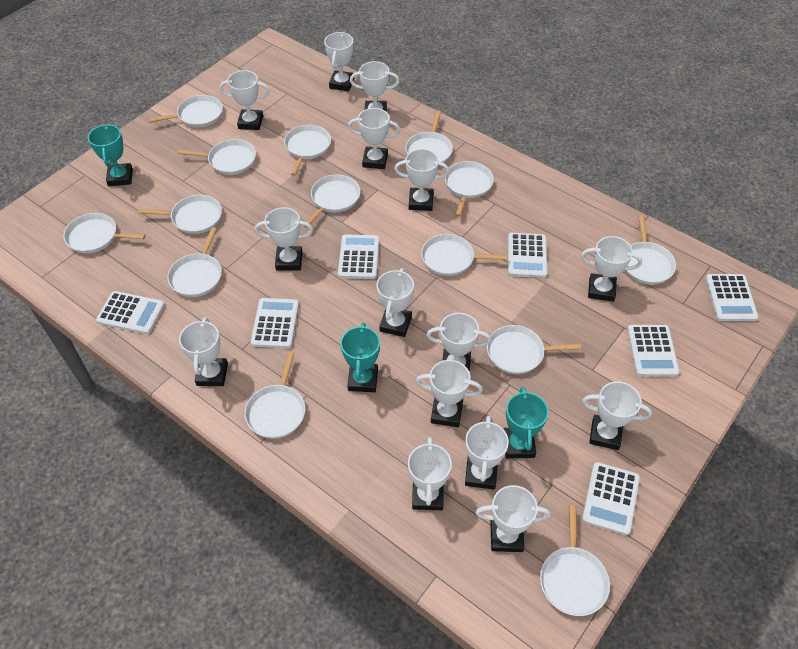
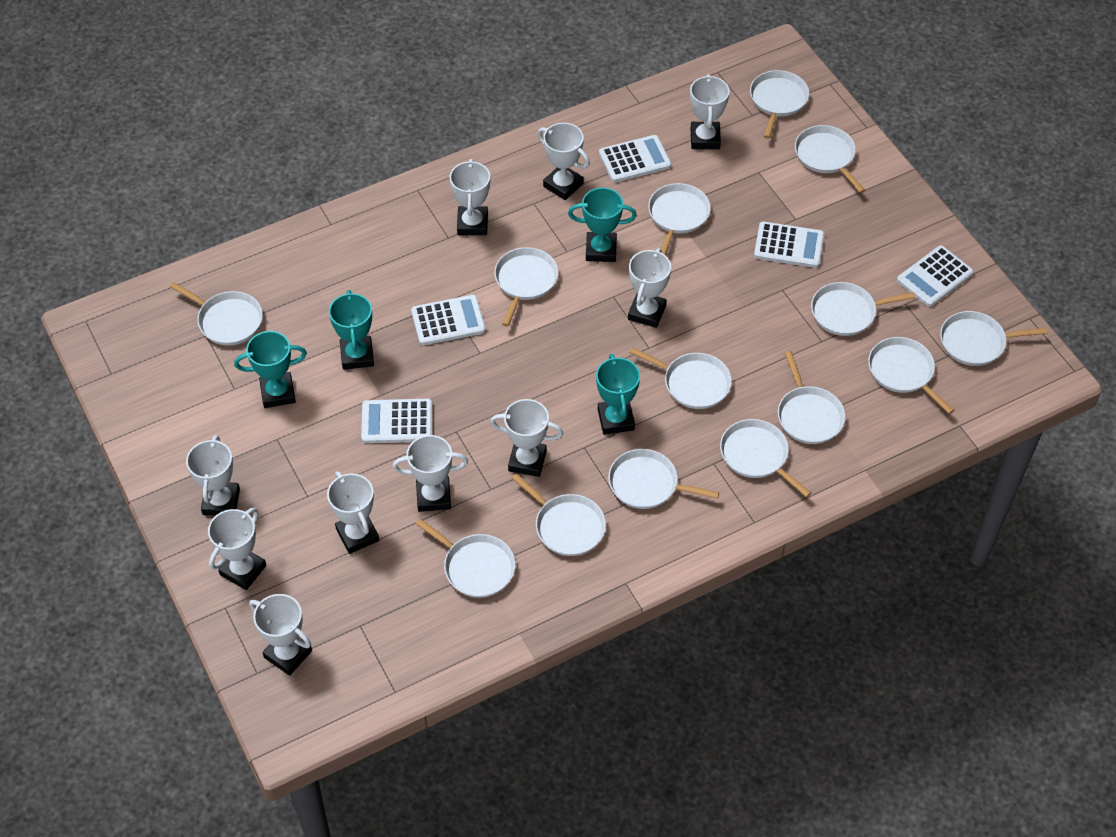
turquoise trophy: 3 -> 4
white calculator: 7 -> 5
white trophy: 15 -> 10

